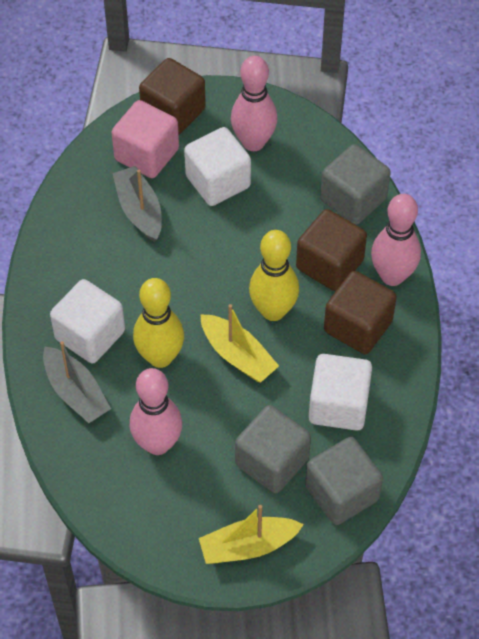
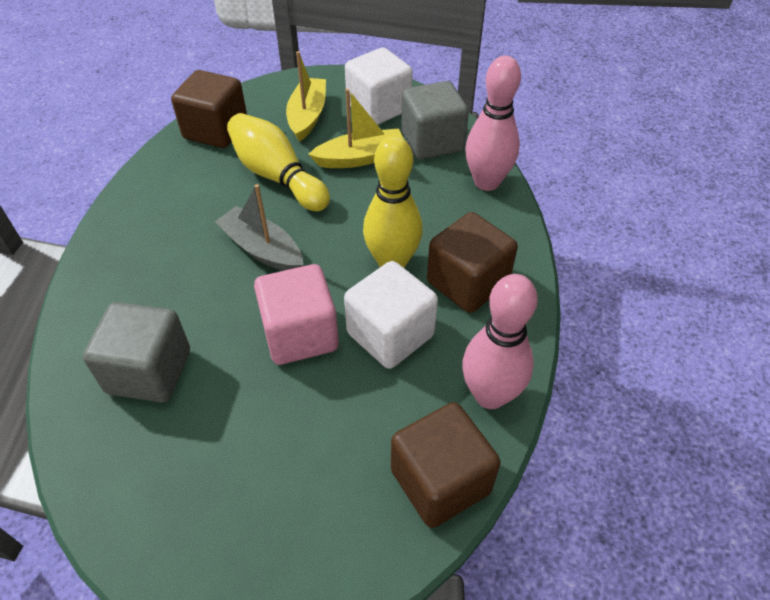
grey boat: 2 -> 1
grey cube: 3 -> 2
pink bowling pin: 3 -> 2
white cube: 3 -> 2

